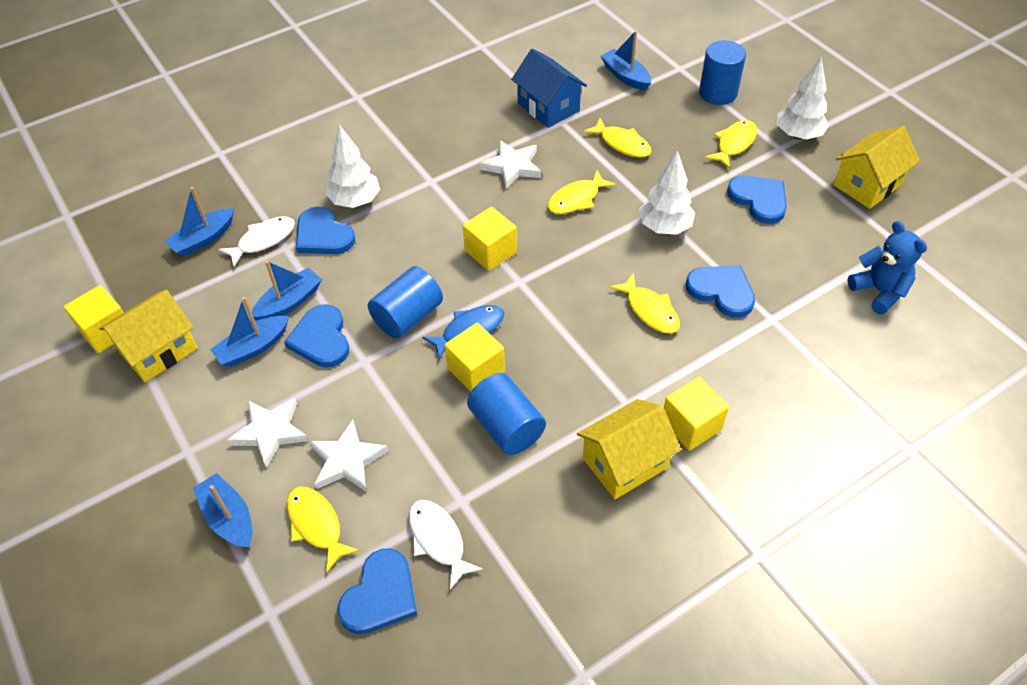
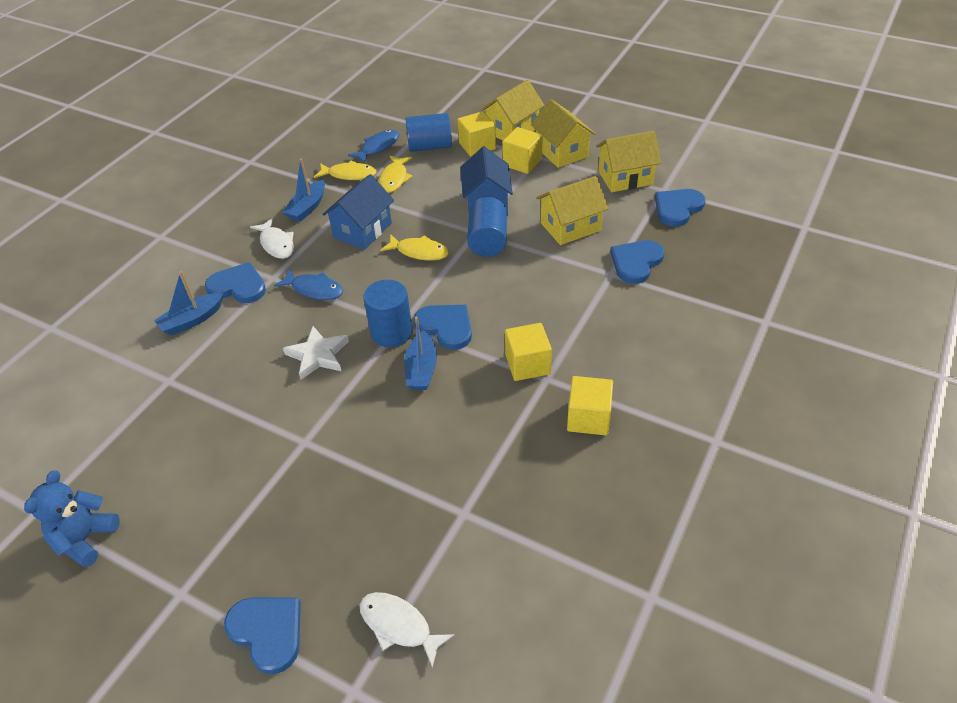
blue boat: 5 -> 3
blue fish: 1 -> 2
blue house: 1 -> 2
white star: 3 -> 1
white tree: 3 -> 0
yellow fish: 5 -> 3
yellow house: 3 -> 4

